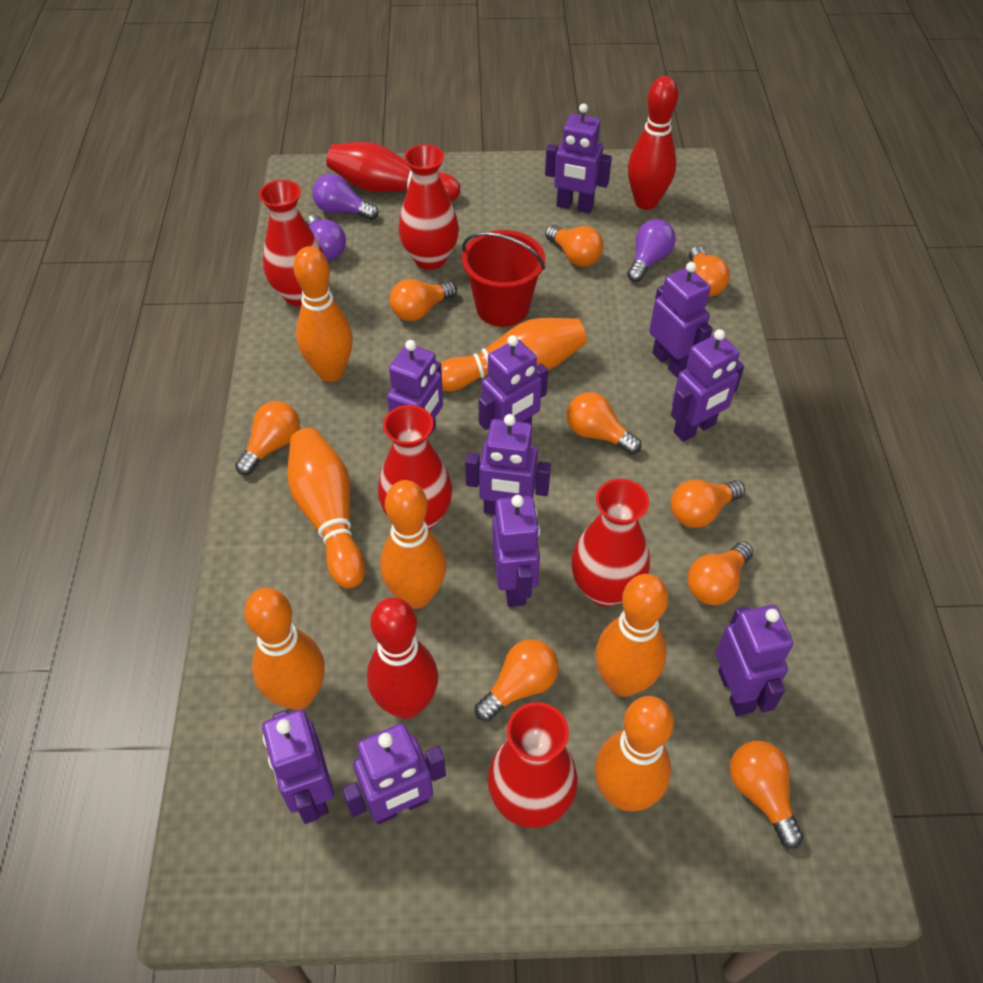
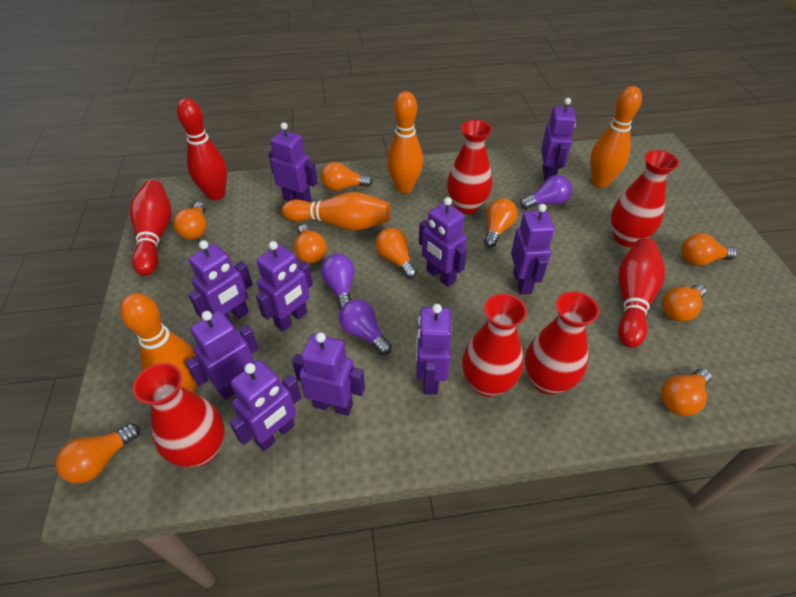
orange bowling pin: 7 -> 4
red bucket: 1 -> 0

